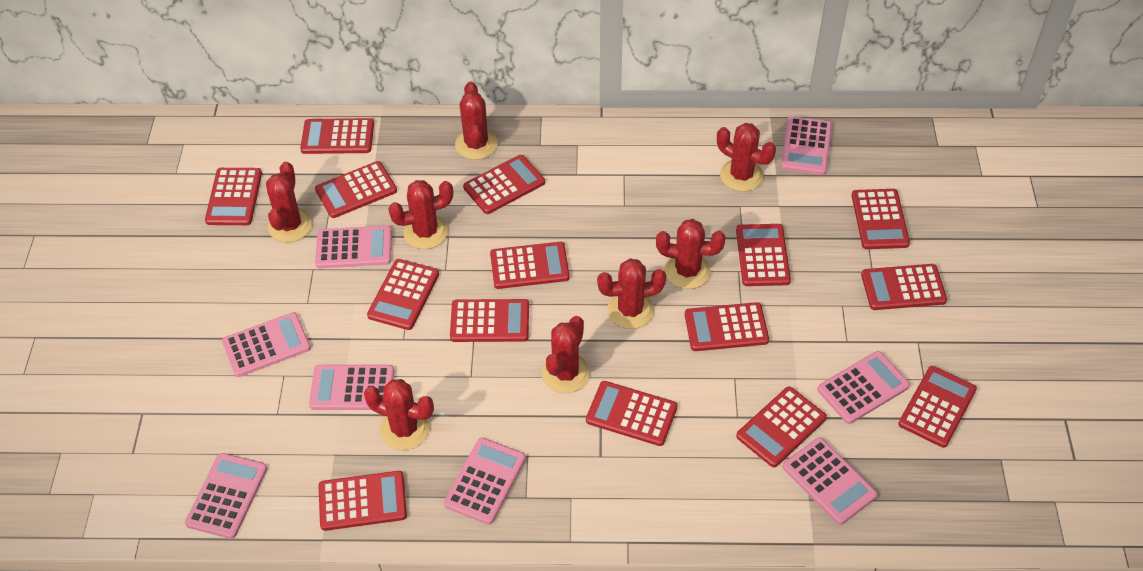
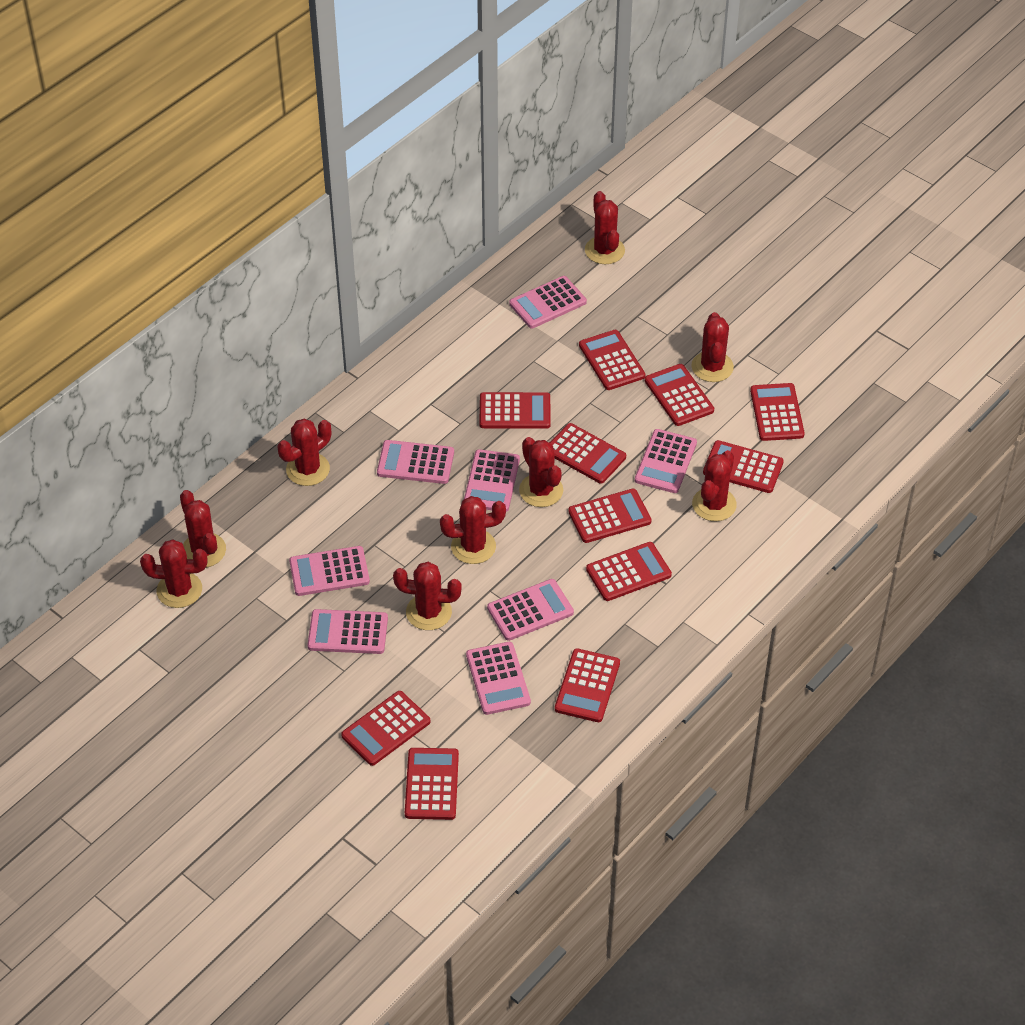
red cactus: 8 -> 9
red calculator: 15 -> 11

